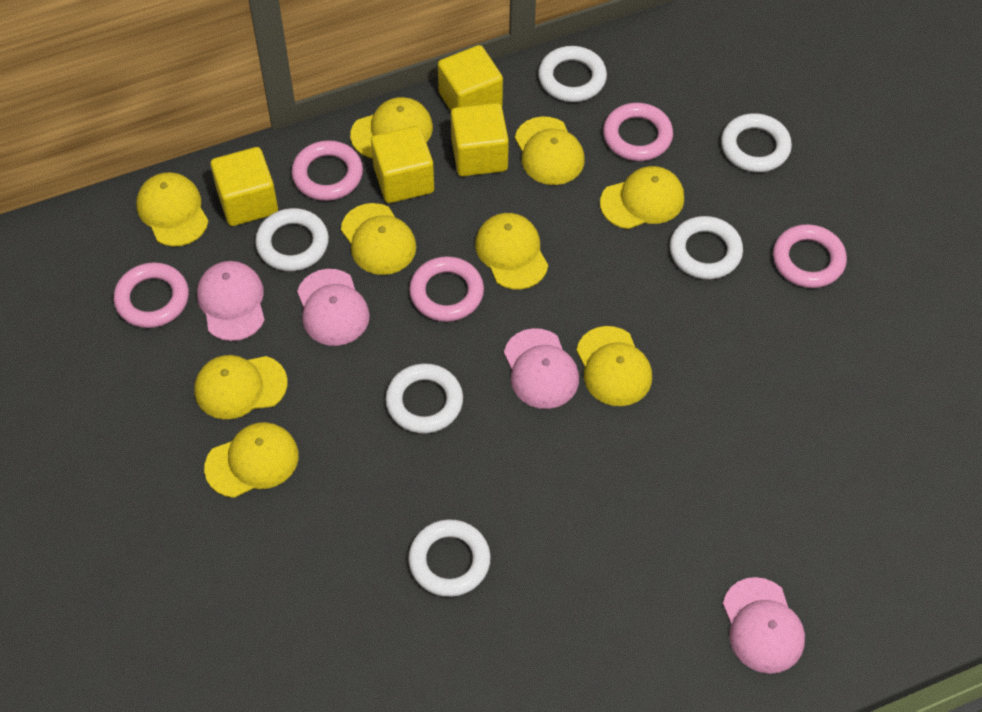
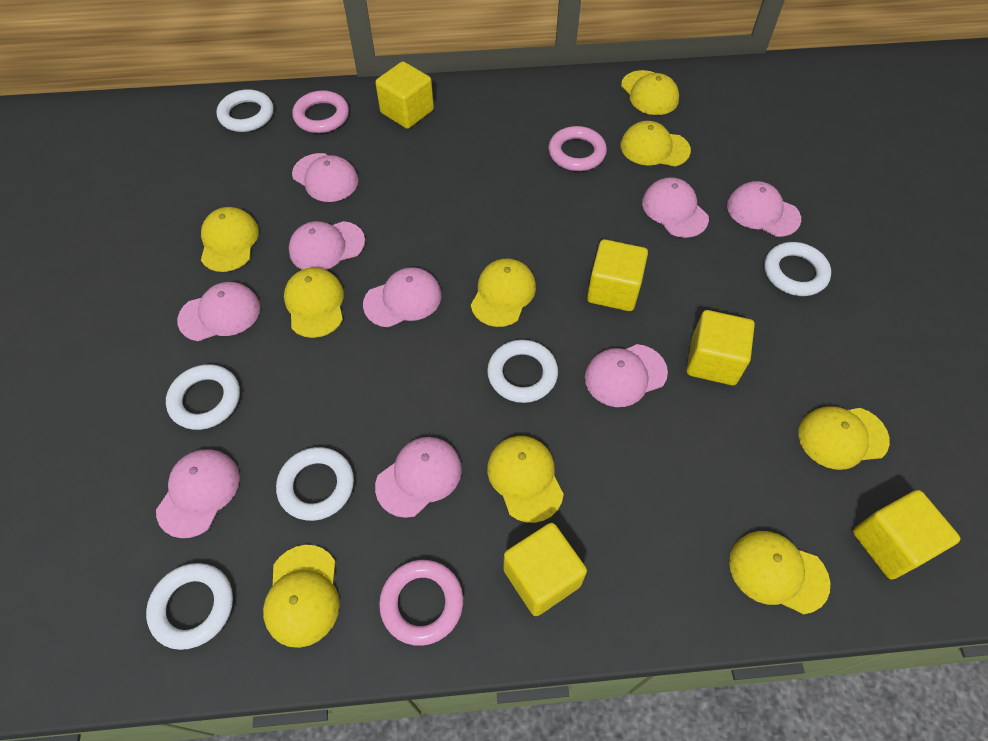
pink cap: 4 -> 9
pink ring: 5 -> 3
yellow cube: 4 -> 5

